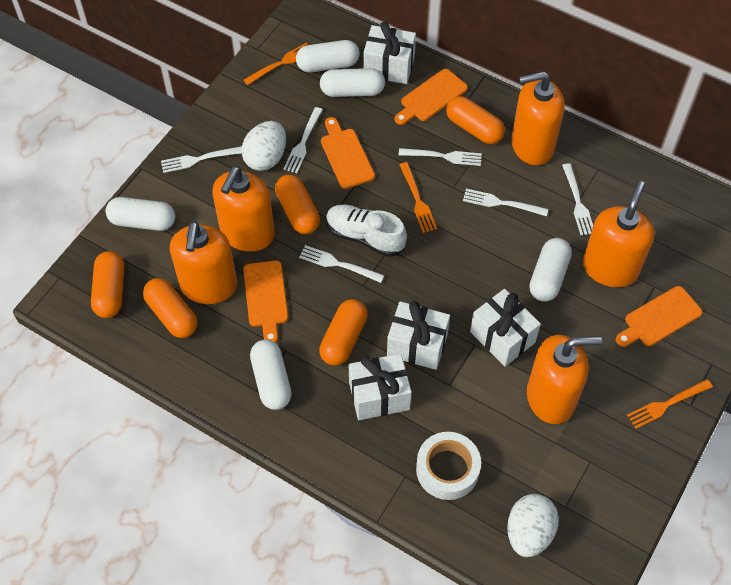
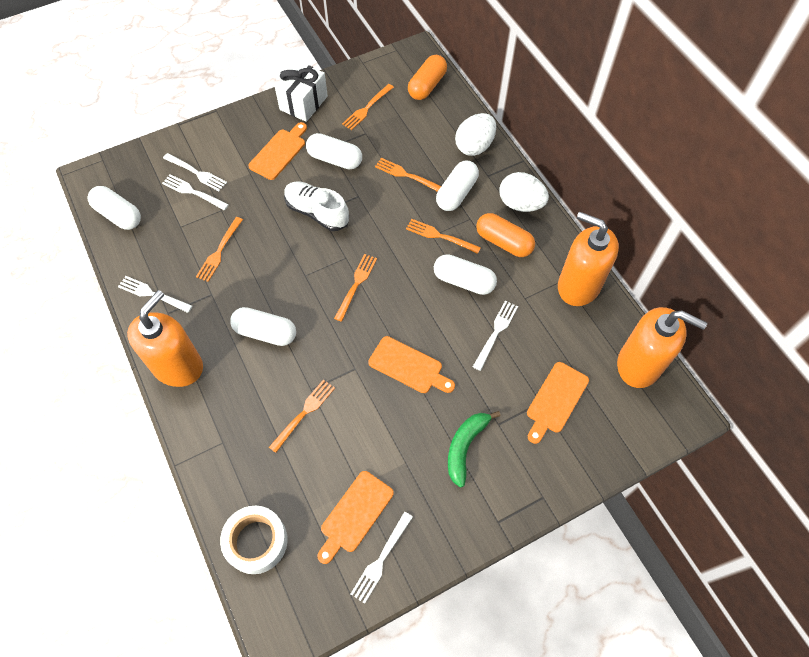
green banana: 0 -> 1
orange capsule: 5 -> 2
orange fork: 3 -> 6
orange soap dispenser: 5 -> 3
white fork: 6 -> 5
white gift: 4 -> 1

